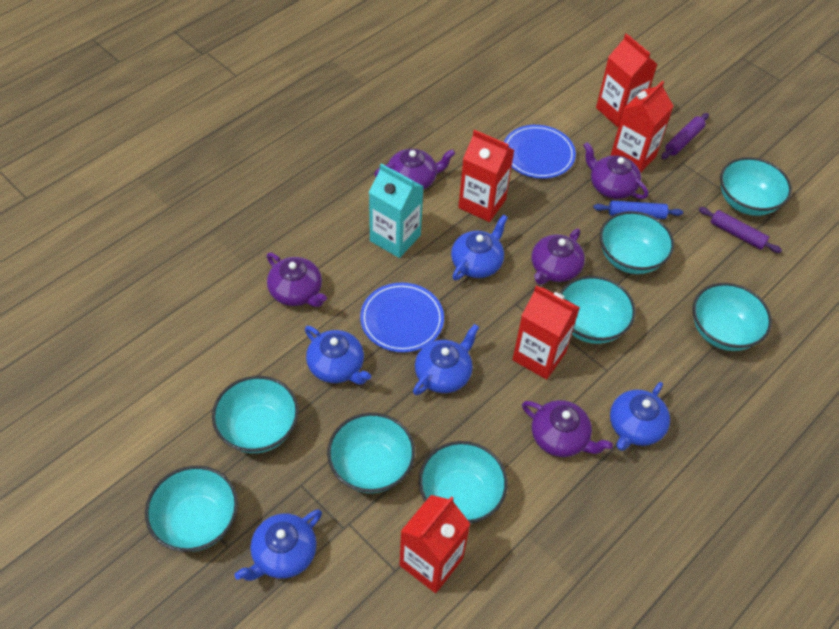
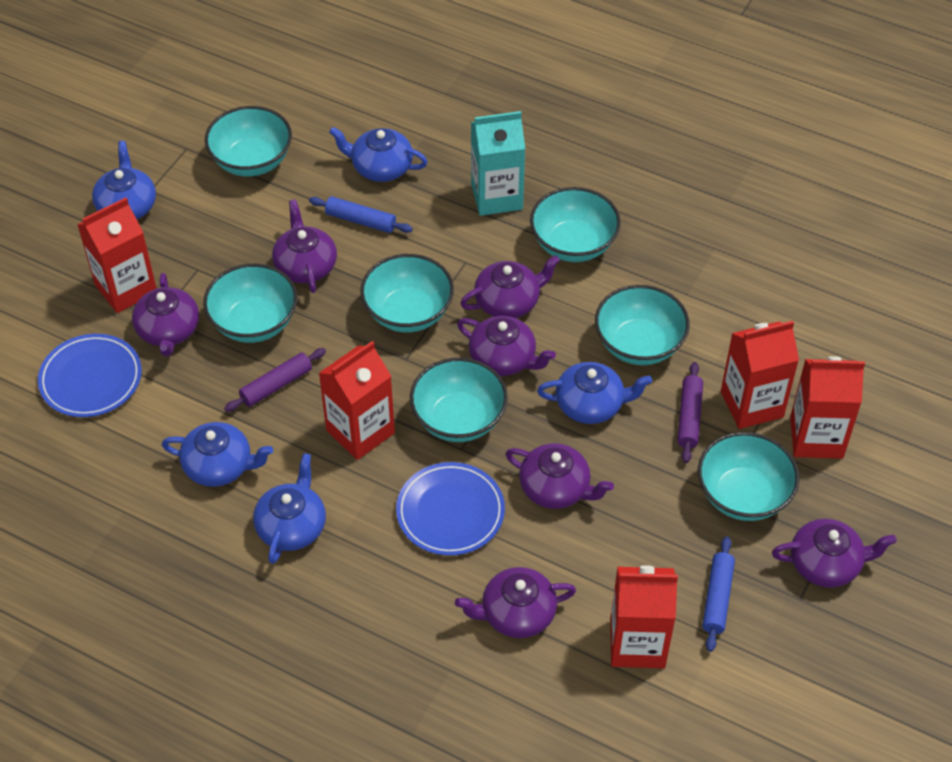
blue rolling pin: 1 -> 2
purple teapot: 5 -> 7
turquoise bowl: 8 -> 7

